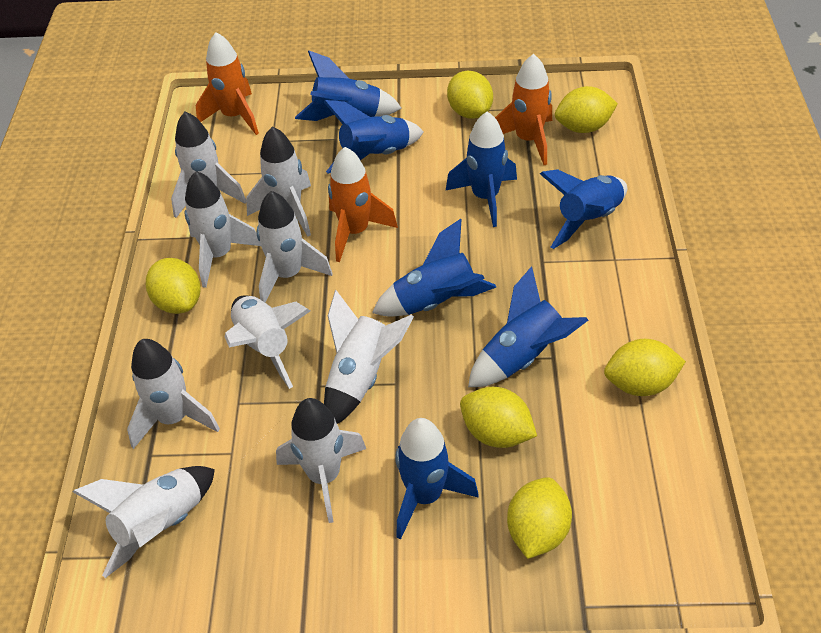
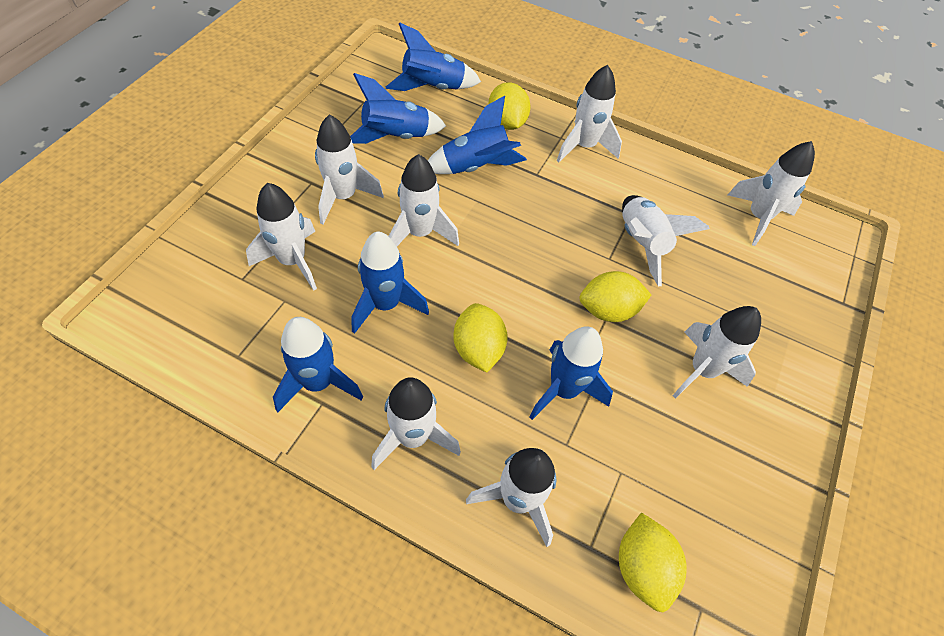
blue rocket: 7 -> 6
orange rocket: 3 -> 0
yellow lemon: 6 -> 4

